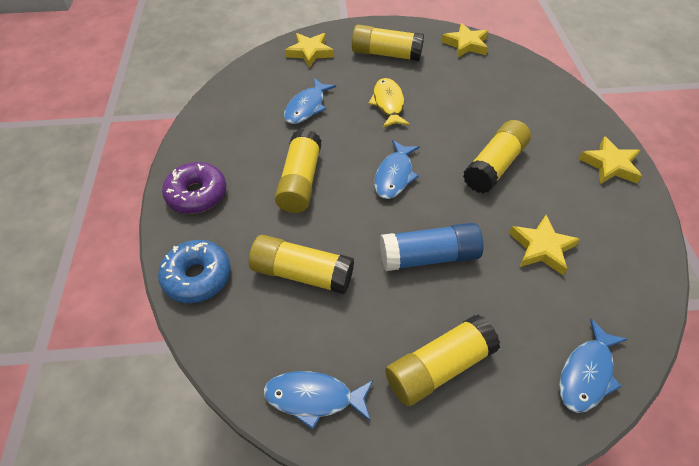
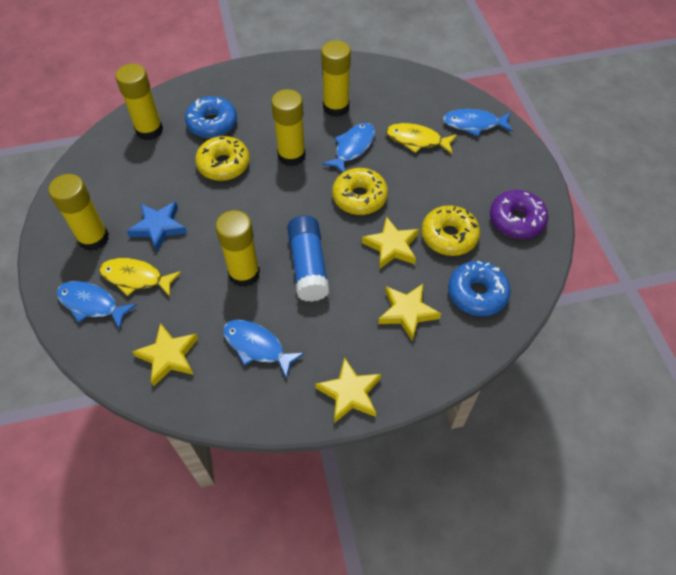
blue donut: 1 -> 2
blue star: 0 -> 1
yellow donut: 0 -> 3
yellow fish: 1 -> 2

